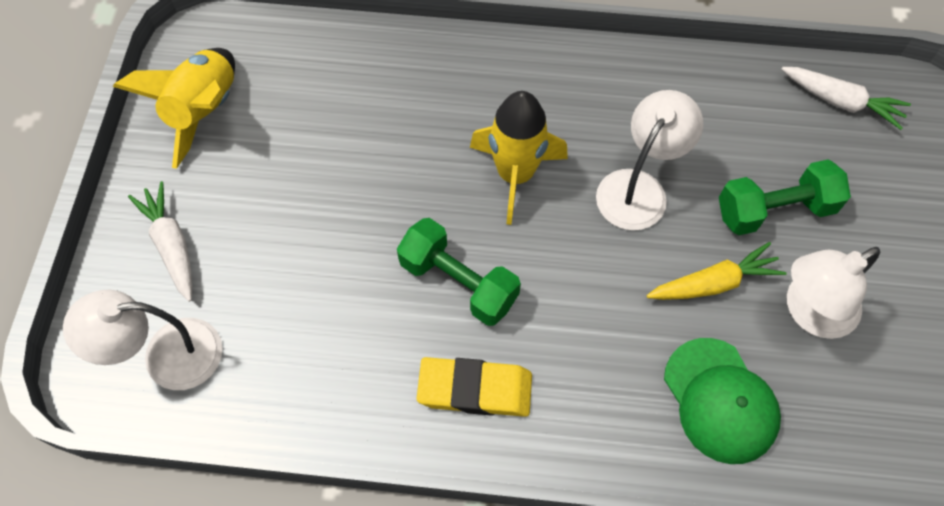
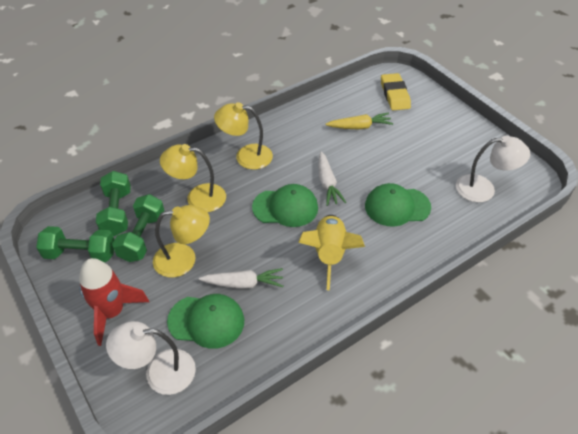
green cap: 1 -> 3
green dumbbell: 2 -> 3
red rocket: 0 -> 1
white lamp: 3 -> 2
yellow lamp: 0 -> 3
yellow rocket: 2 -> 1

